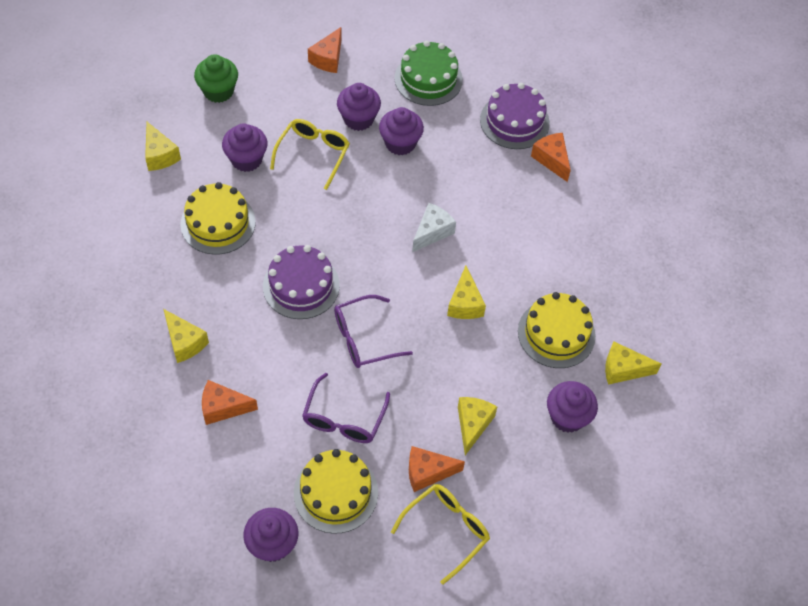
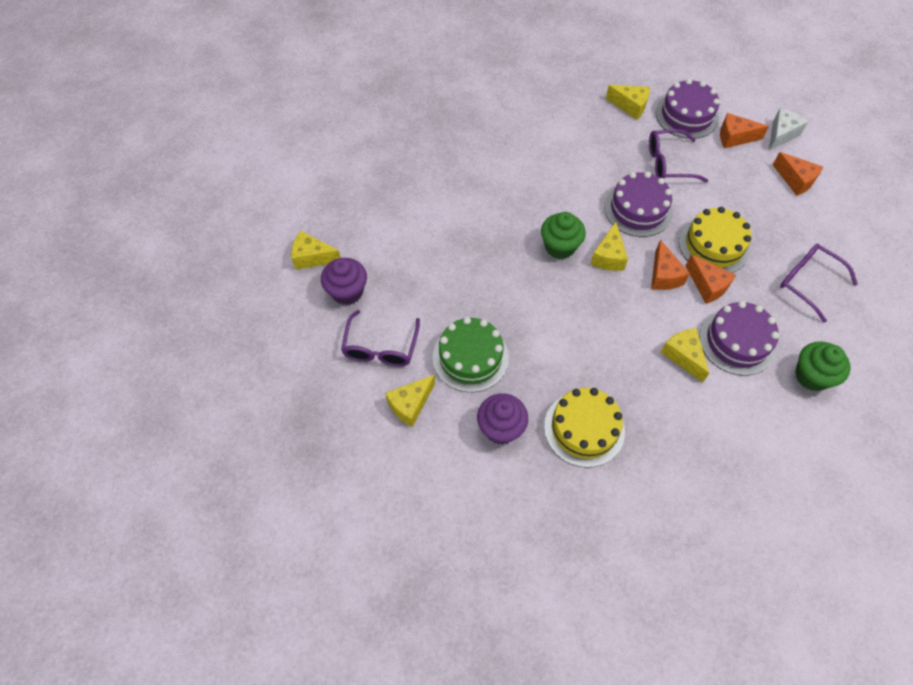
green cupcake: 1 -> 2
purple cake: 2 -> 3
purple cupcake: 5 -> 2
purple glasses: 2 -> 3
yellow cake: 3 -> 2
yellow glasses: 2 -> 0

